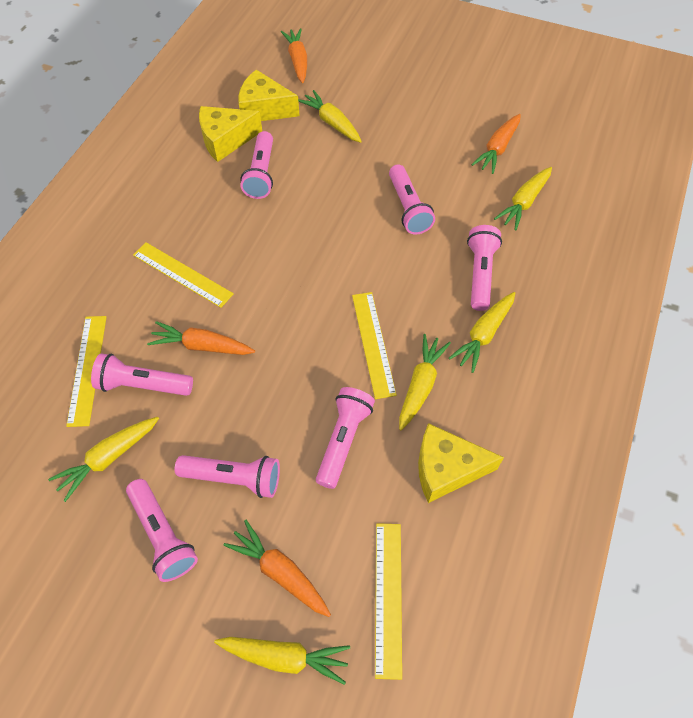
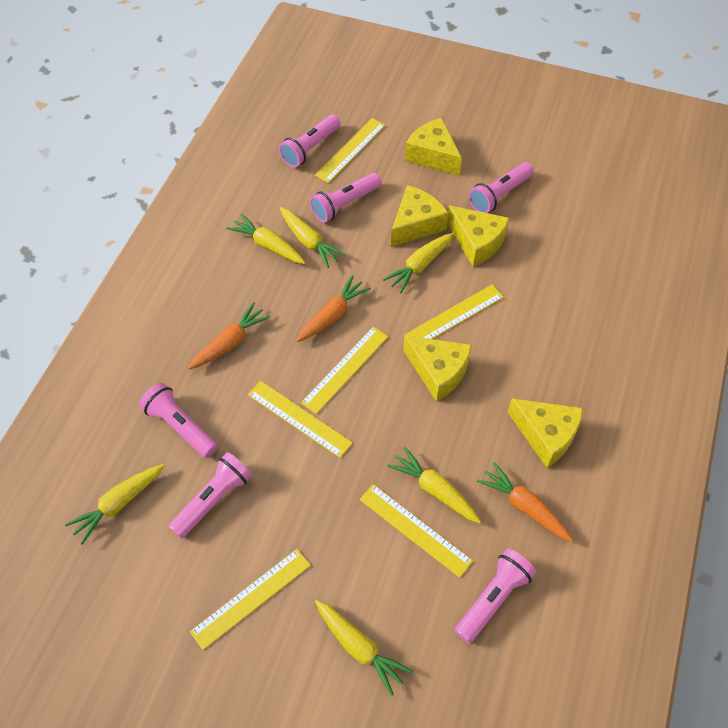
orange carrot: 4 -> 3
pink flashlight: 7 -> 6
yellow cheese: 3 -> 5
yellow ruler: 4 -> 6

